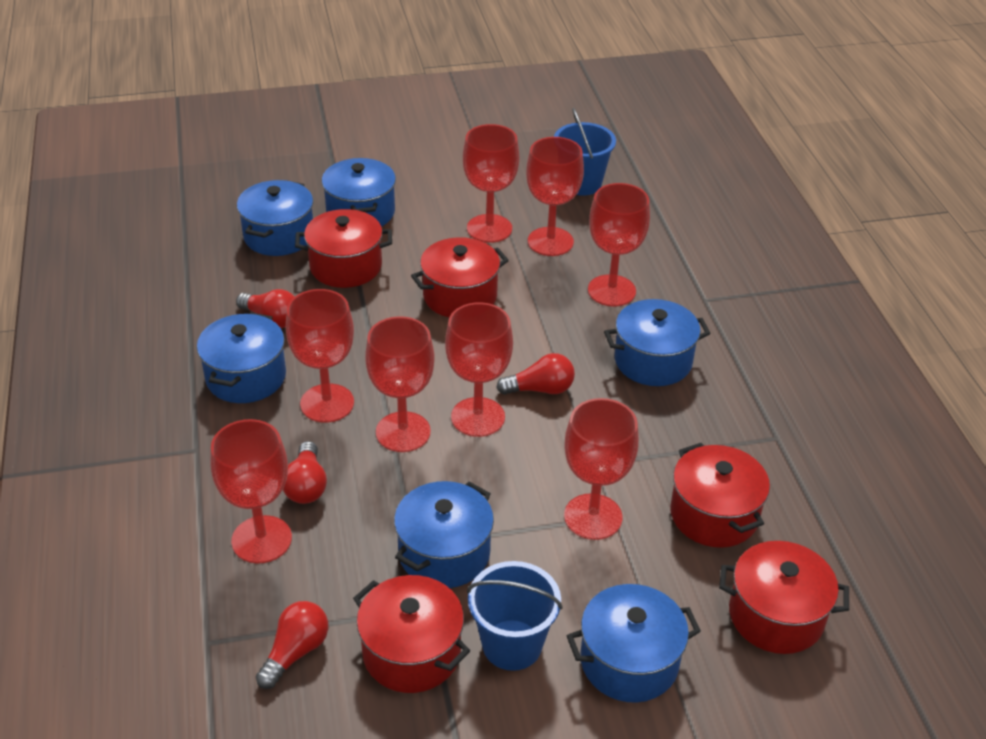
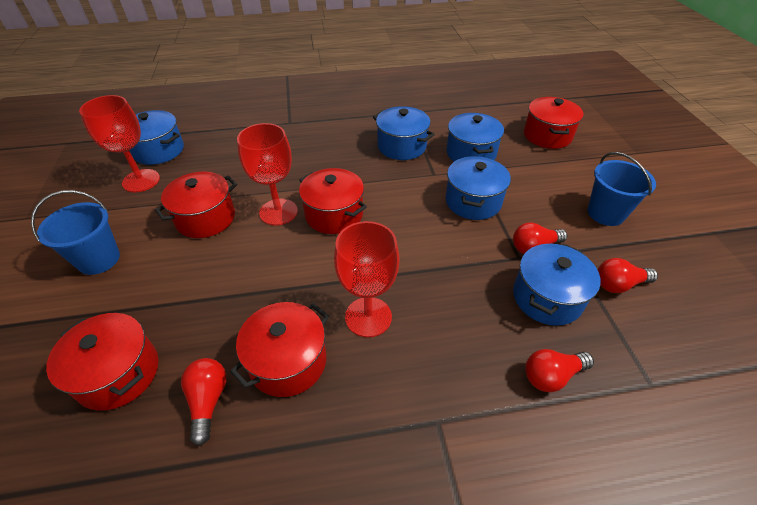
blue pot: 6 -> 5
red goblet: 8 -> 3

